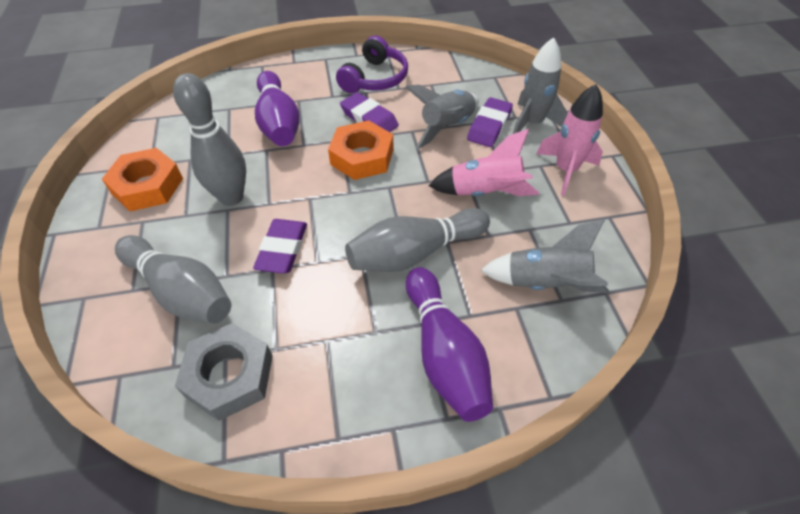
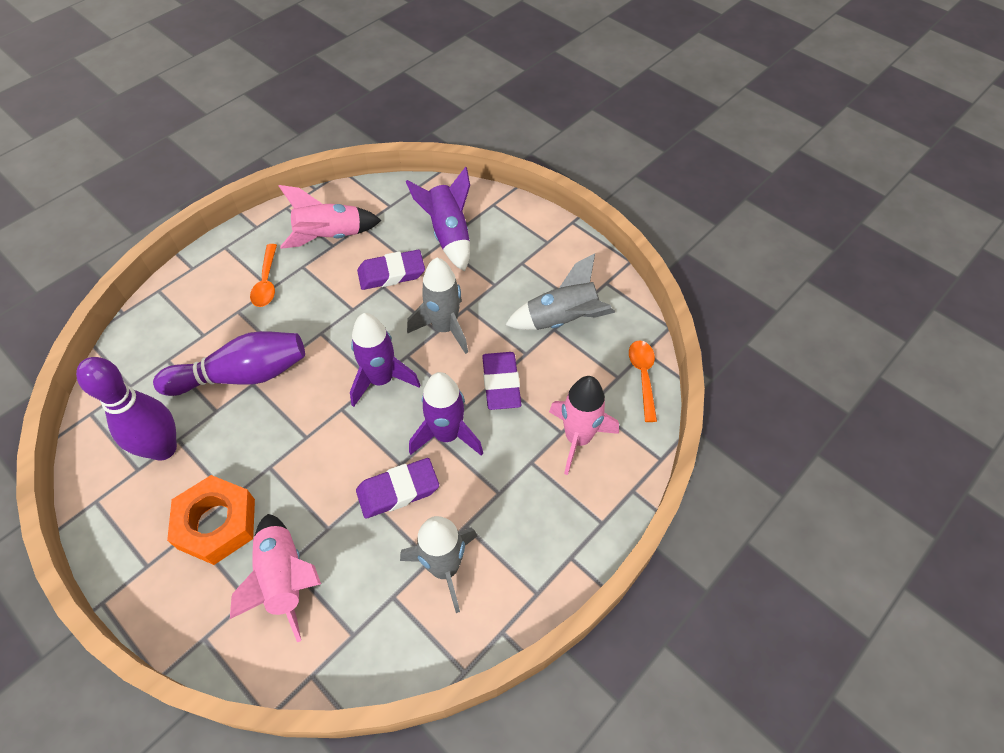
grey bowling pin: 3 -> 0
grey nut: 1 -> 0
orange nut: 2 -> 1
orange spoon: 0 -> 2
pink rocket: 2 -> 3
purple headphones: 1 -> 0
purple rocket: 0 -> 3

